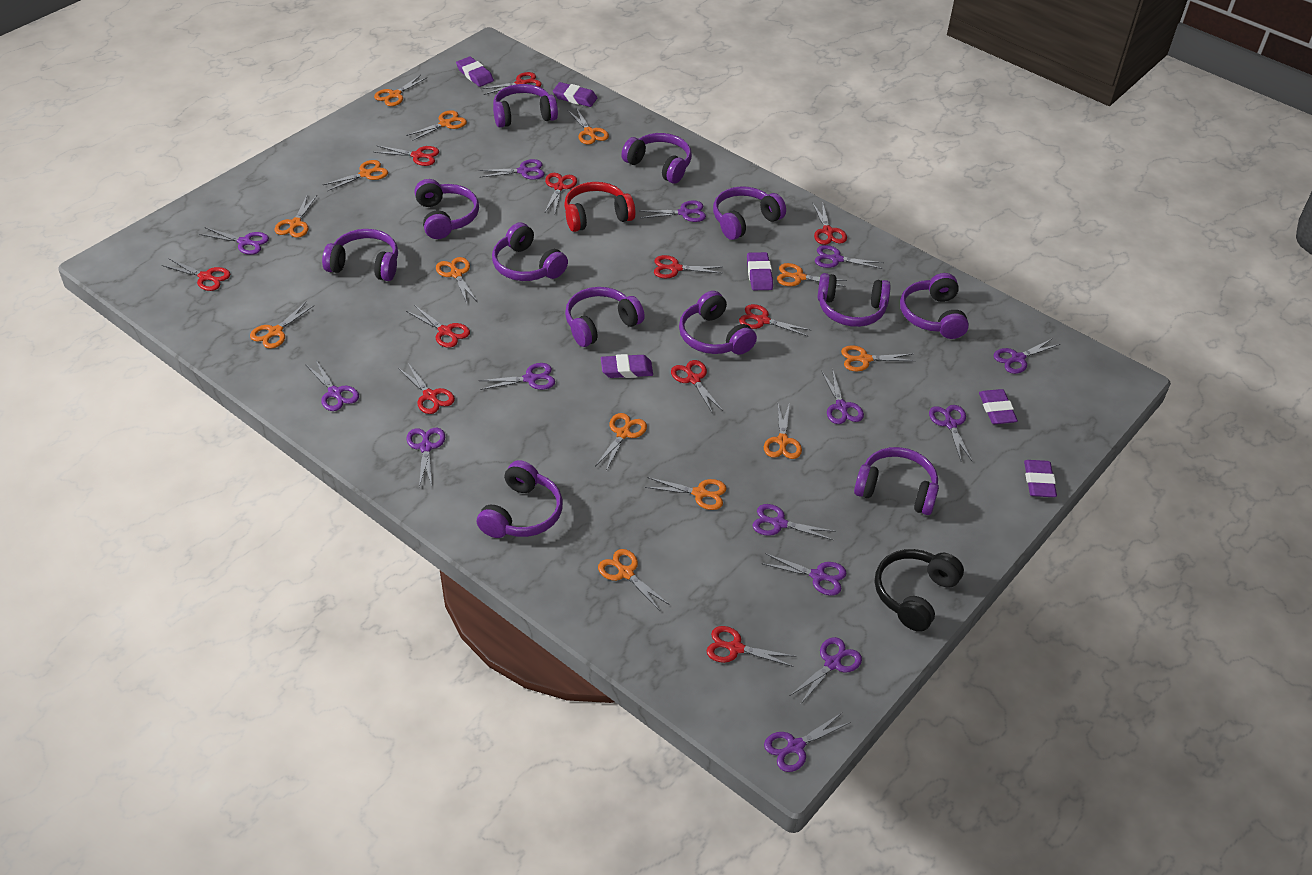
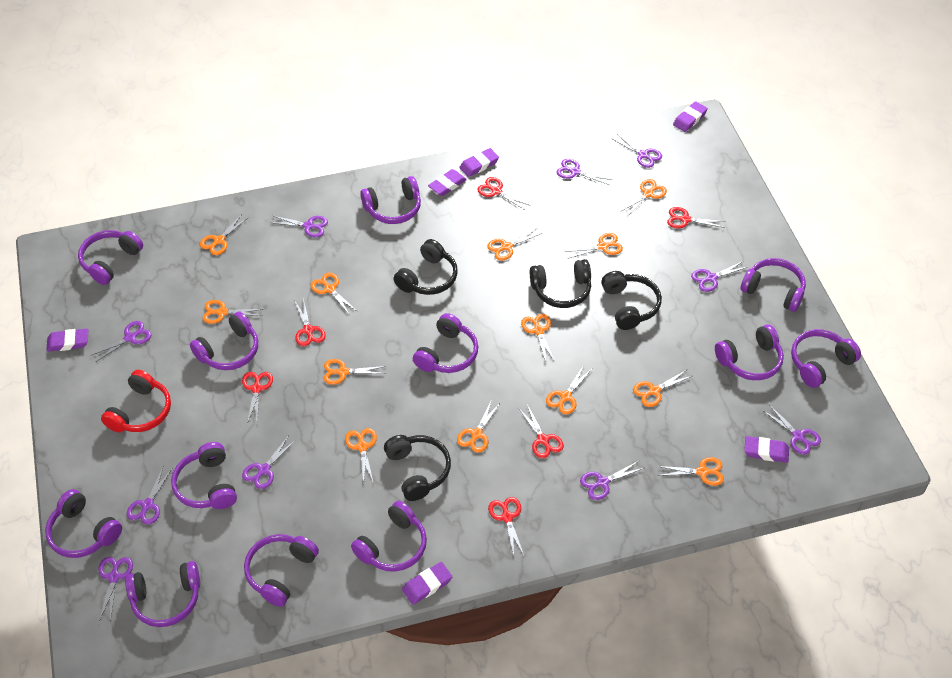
black headphones: 1 -> 4
purple scissors: 14 -> 10
red scissors: 11 -> 6

